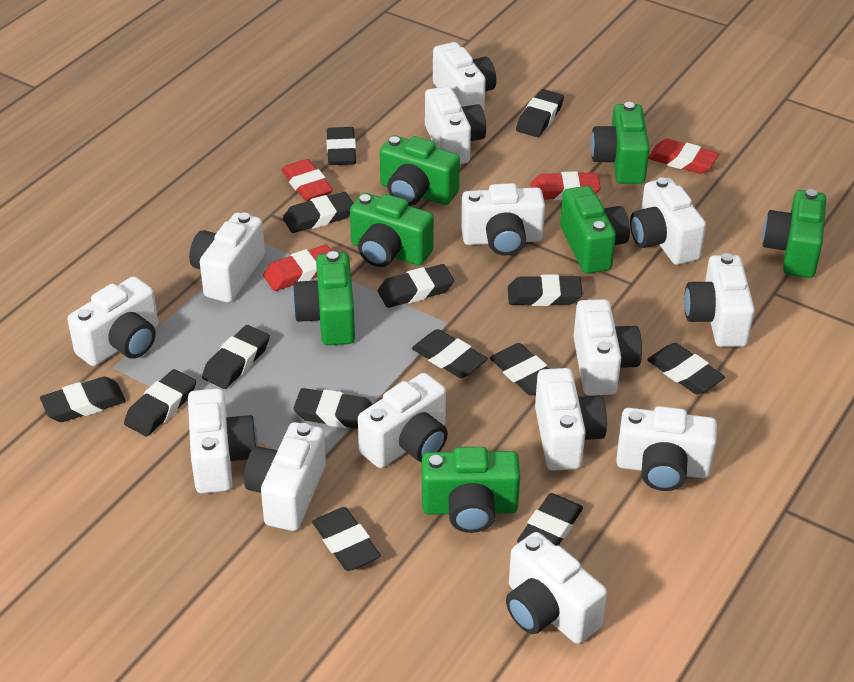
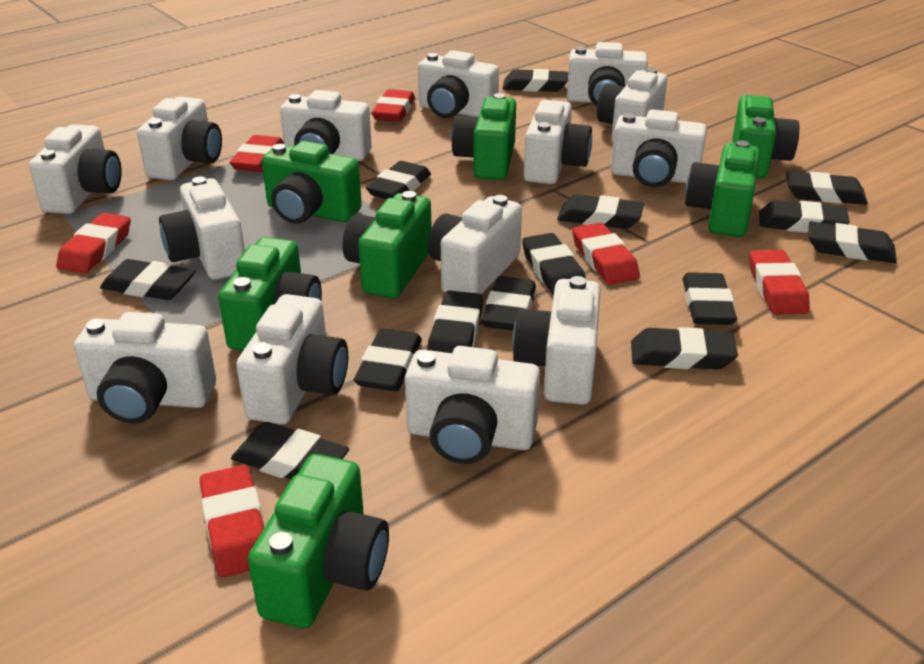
red eraser: 4 -> 6

